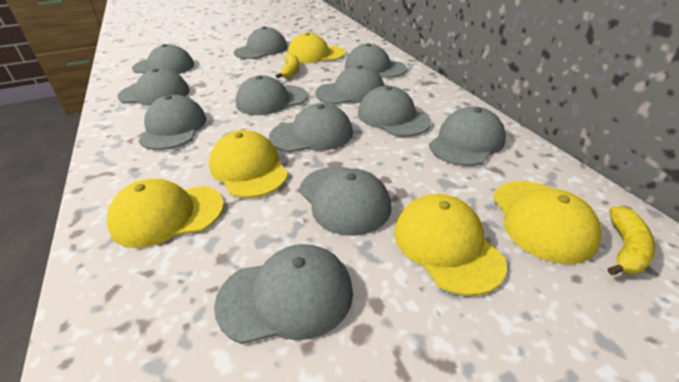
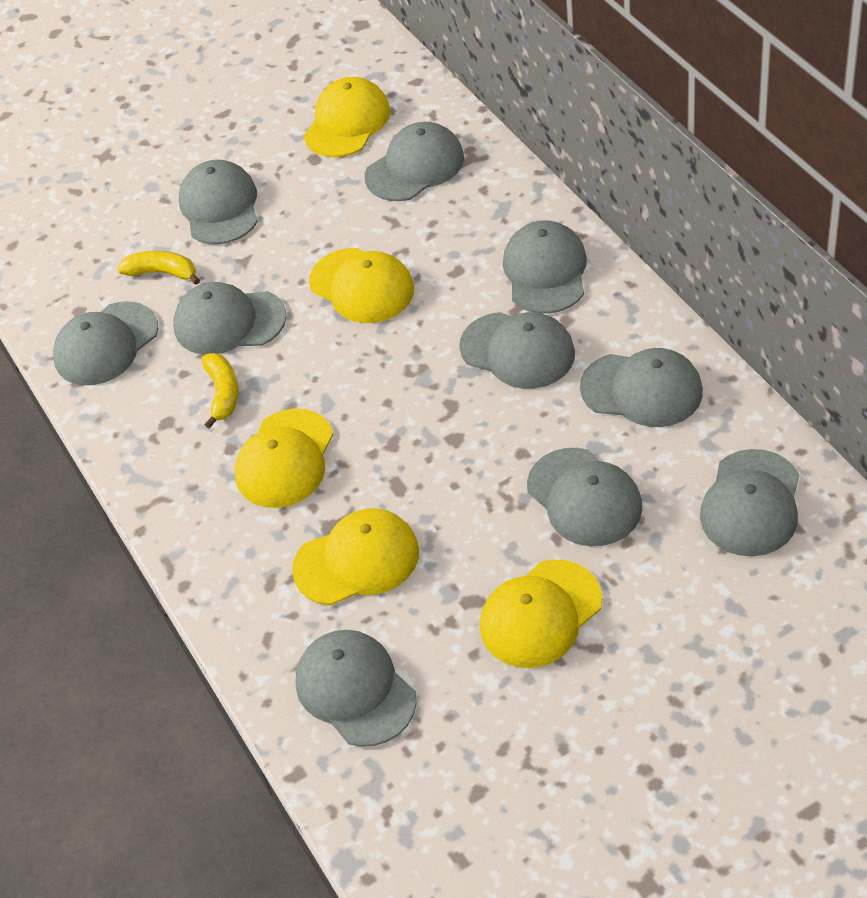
grey cap: 12 -> 10

